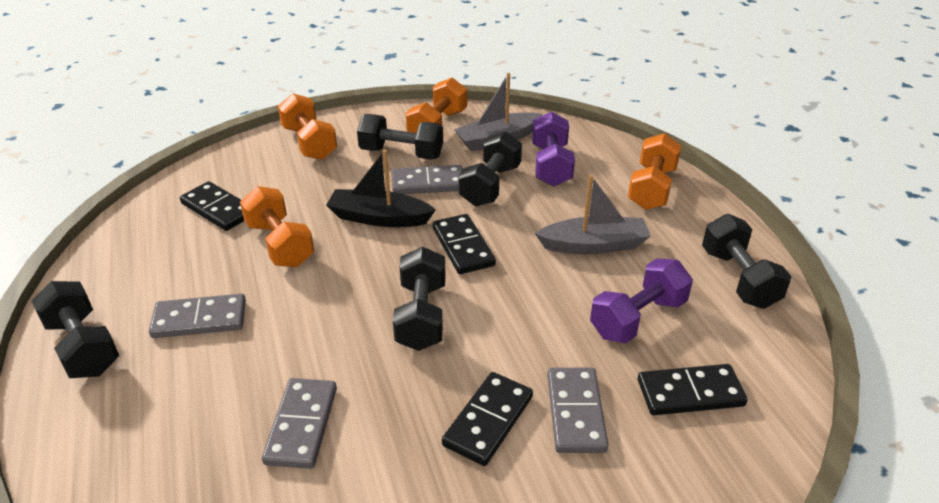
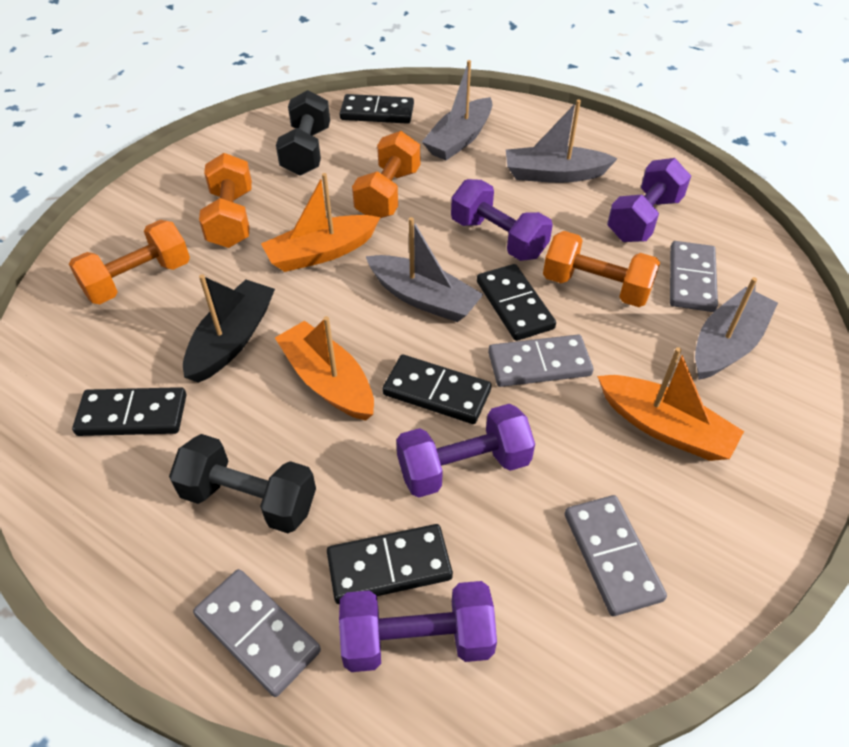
black domino: 4 -> 5
black dumbbell: 5 -> 2
grey boat: 2 -> 4
orange boat: 0 -> 3
purple dumbbell: 2 -> 4

